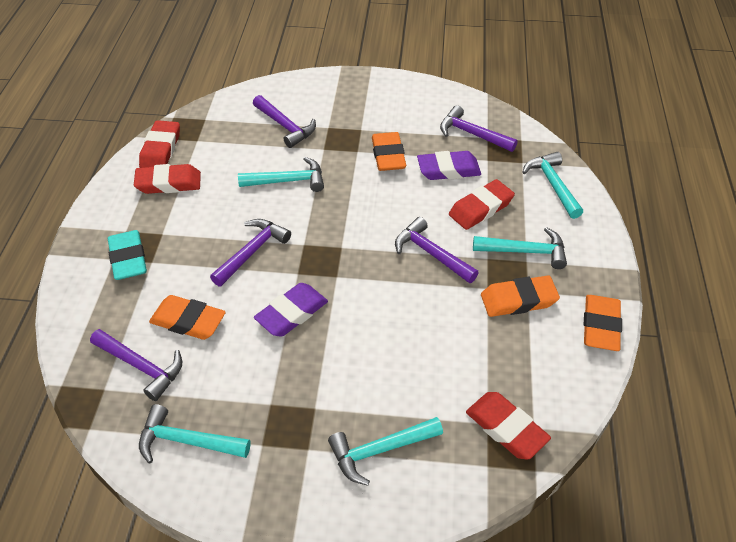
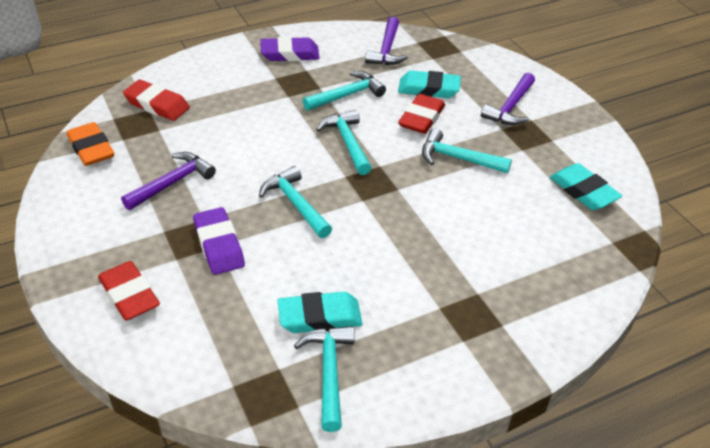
orange eraser: 4 -> 1
purple hammer: 5 -> 3
red eraser: 4 -> 3
turquoise eraser: 1 -> 3

